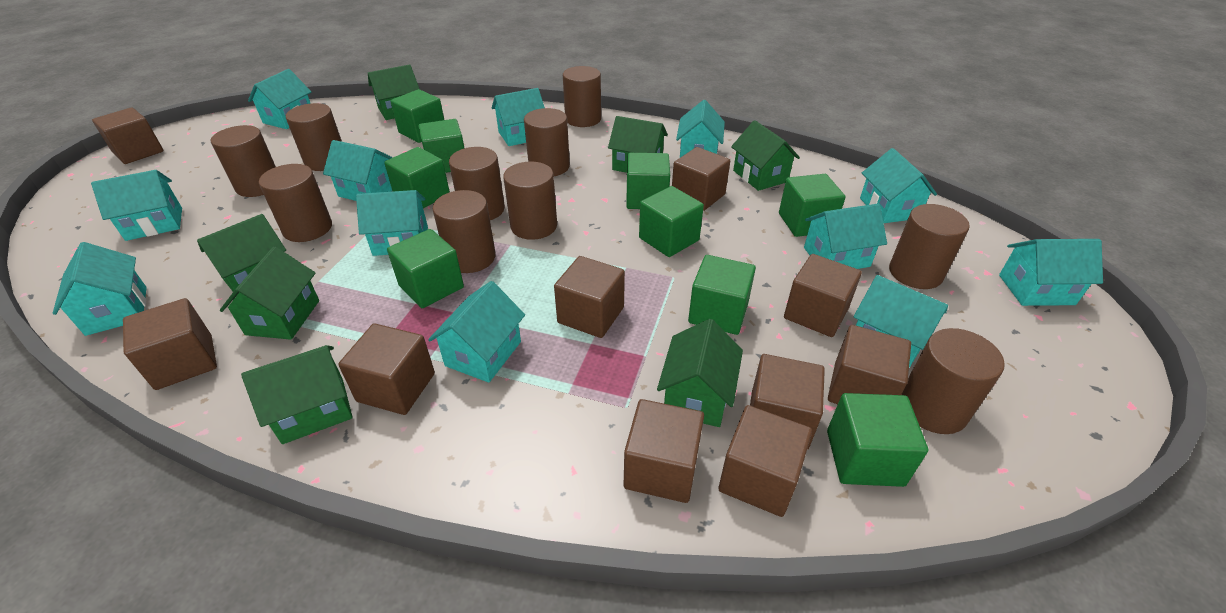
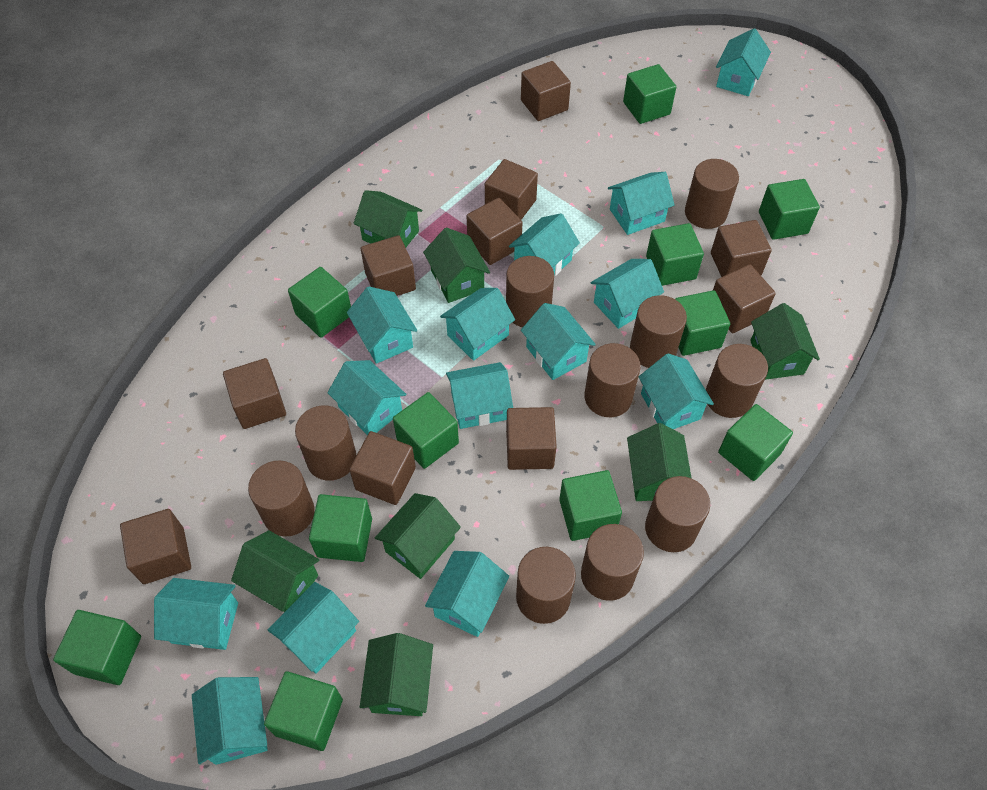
green cube: 9 -> 11
turquoise house: 12 -> 14

